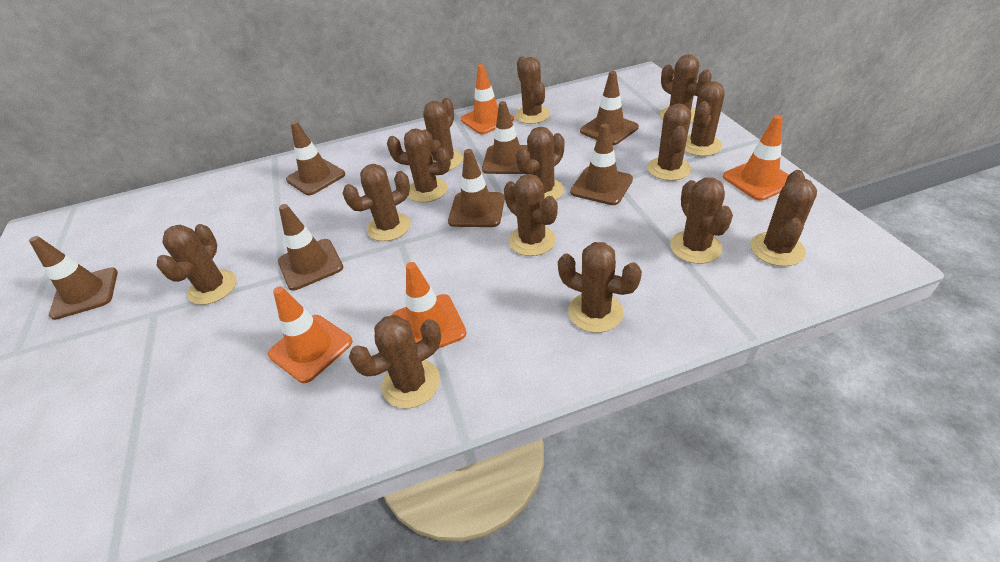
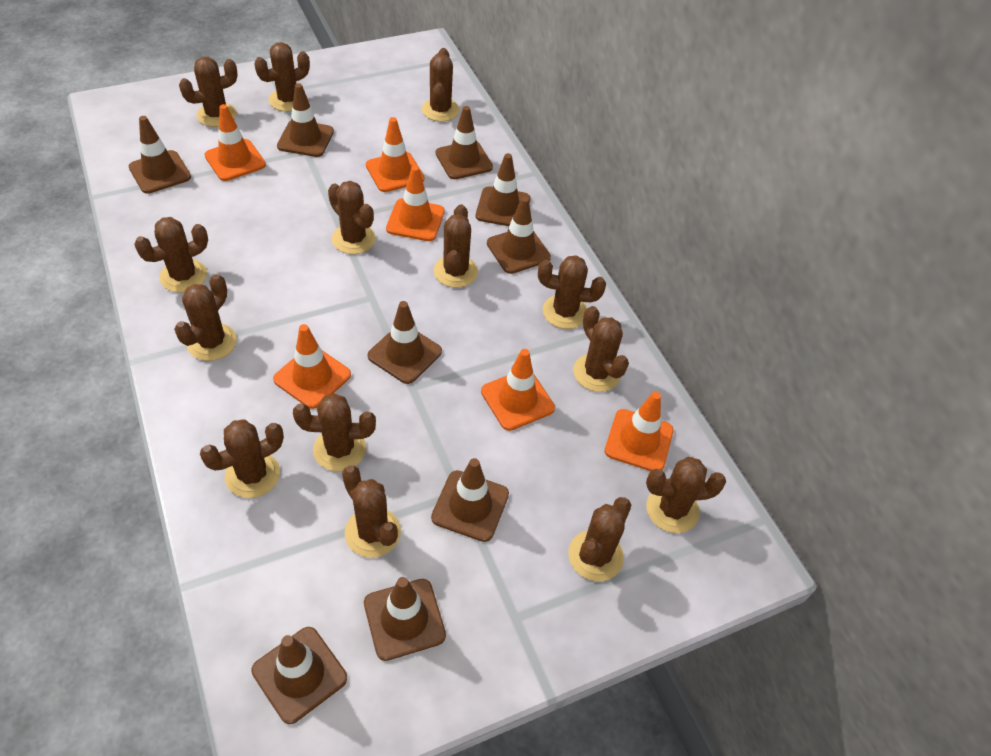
brown traffic cone: 7 -> 9
orange traffic cone: 4 -> 6

